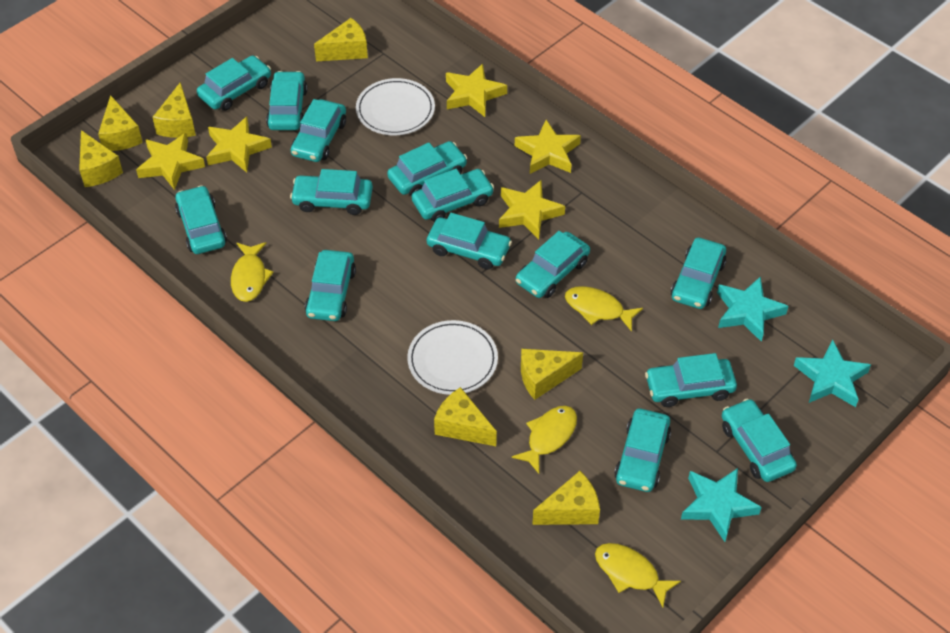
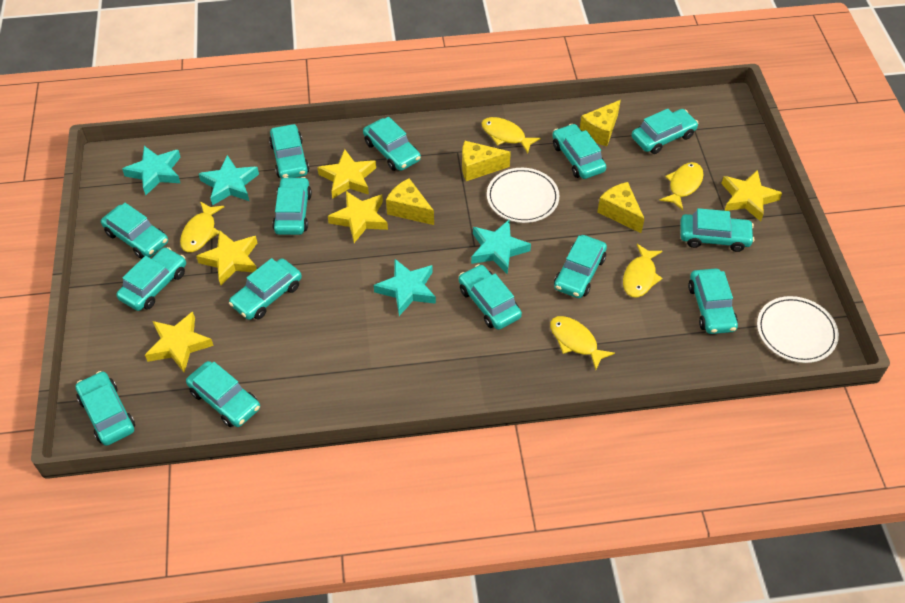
turquoise star: 3 -> 4
yellow cheese: 7 -> 4
yellow fish: 4 -> 5

